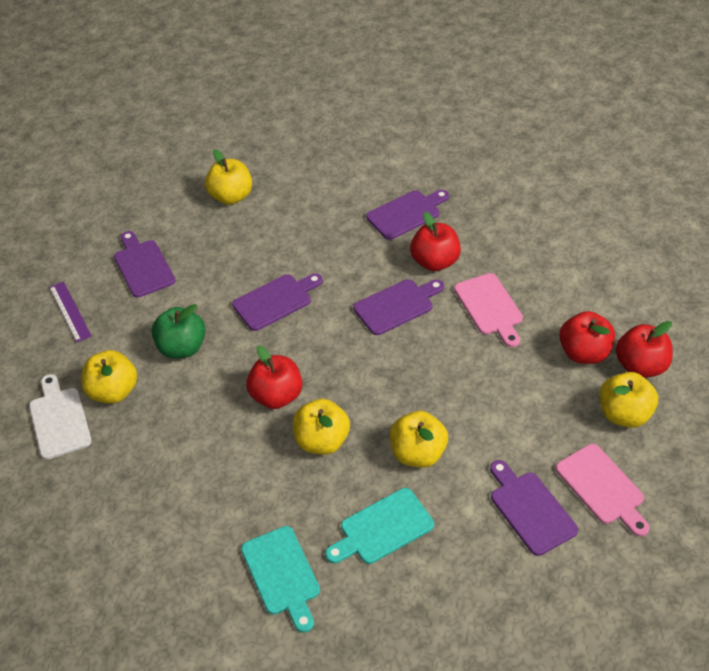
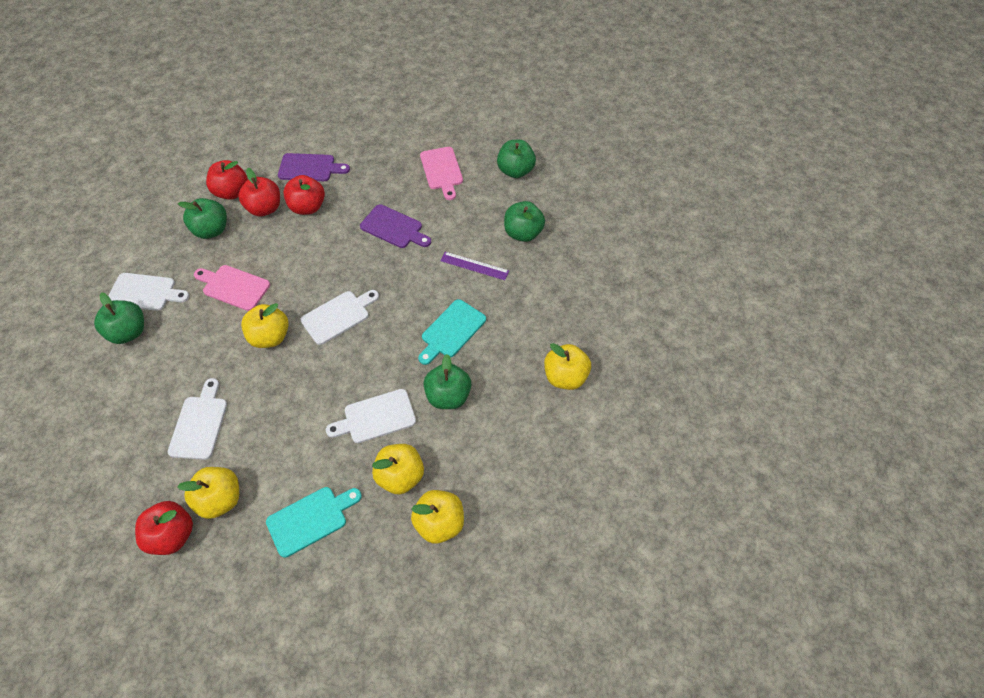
green apple: 1 -> 5
purple cutting board: 5 -> 2
white cutting board: 1 -> 4

